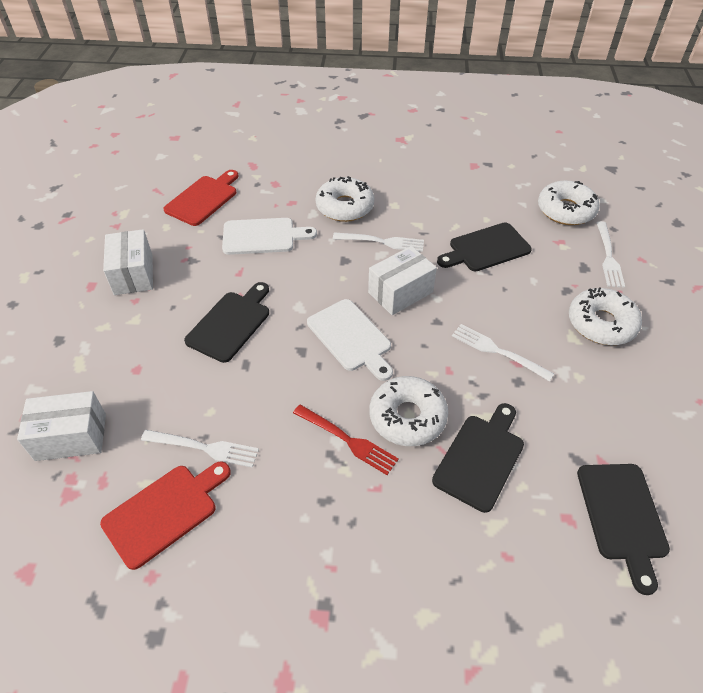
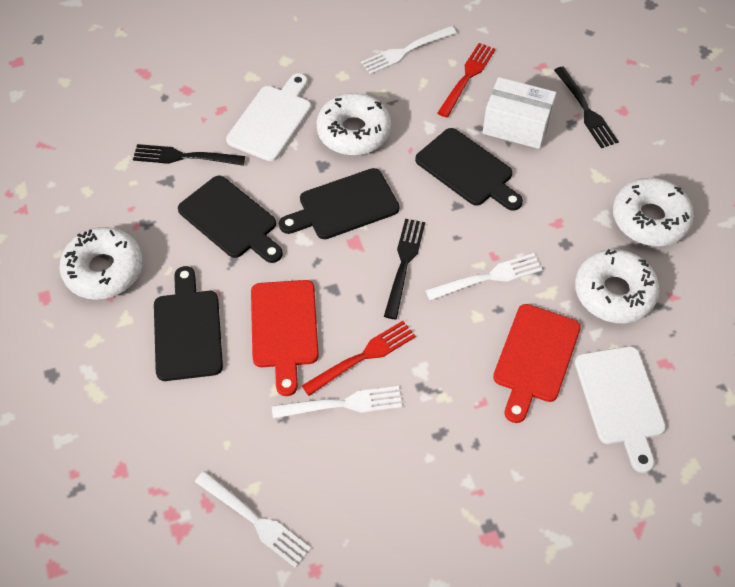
black fork: 0 -> 3
red fork: 1 -> 2
white box: 3 -> 1

